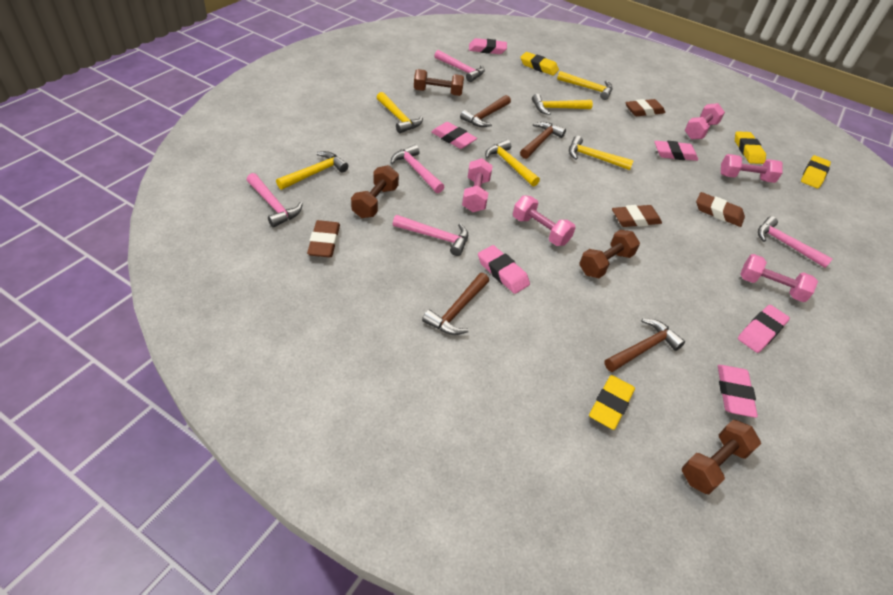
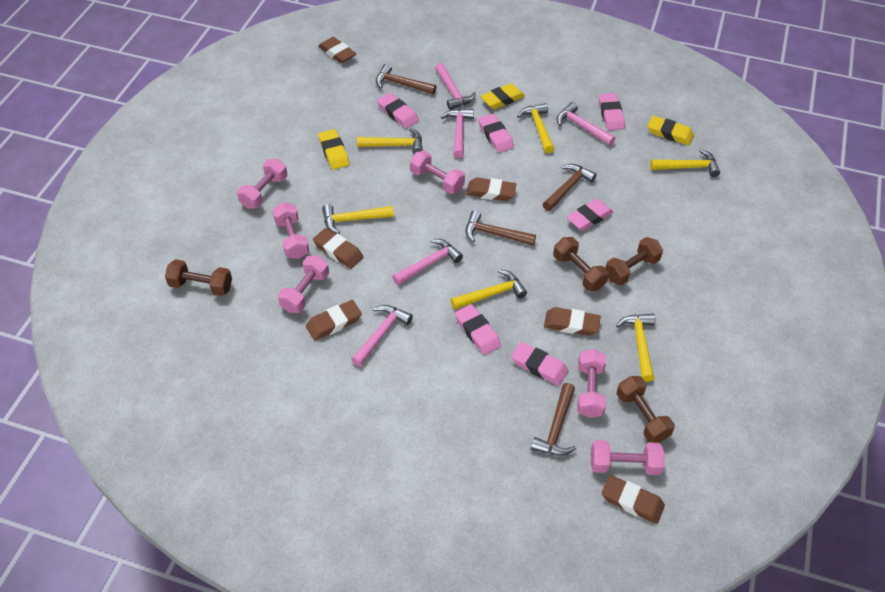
brown eraser: 4 -> 6
pink dumbbell: 5 -> 6
yellow eraser: 4 -> 3

